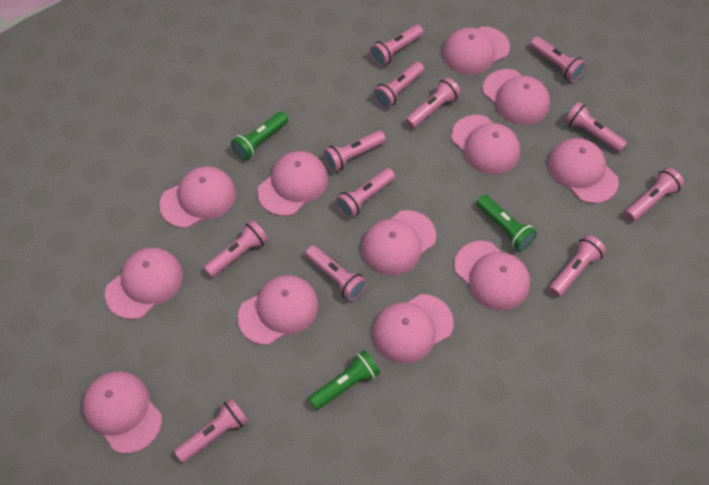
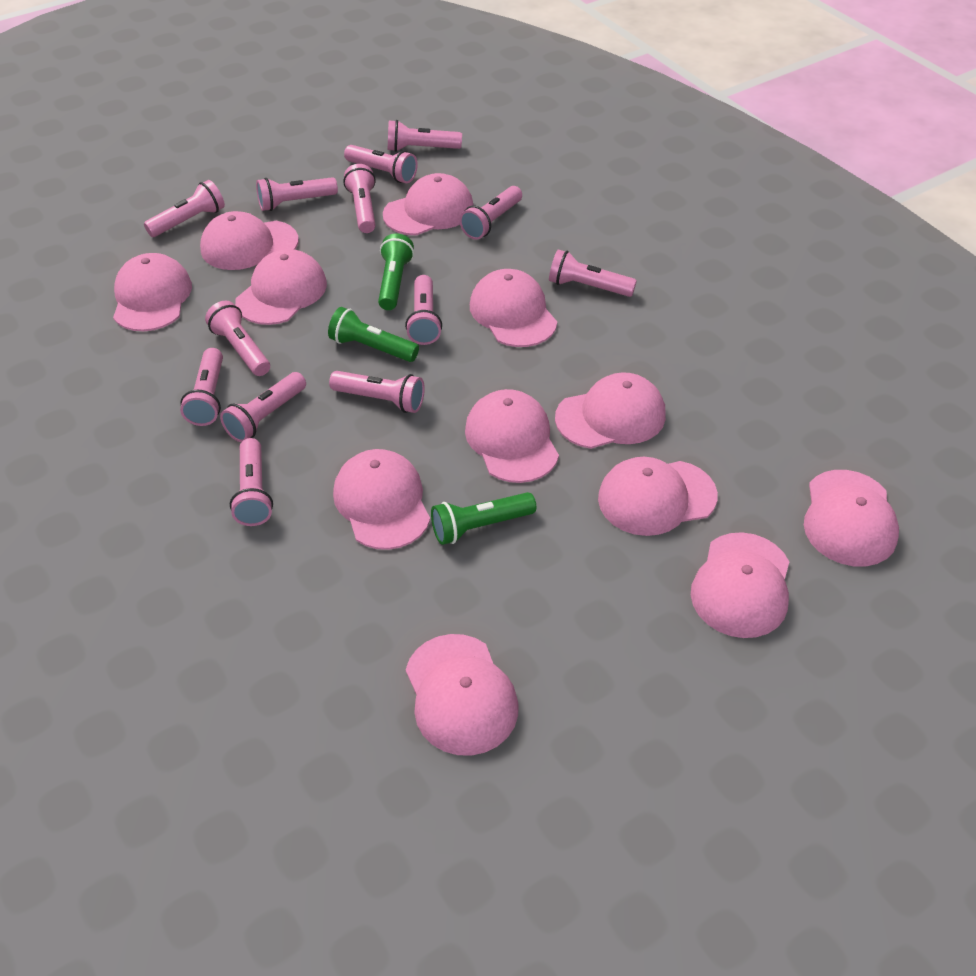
pink flashlight: 12 -> 13

